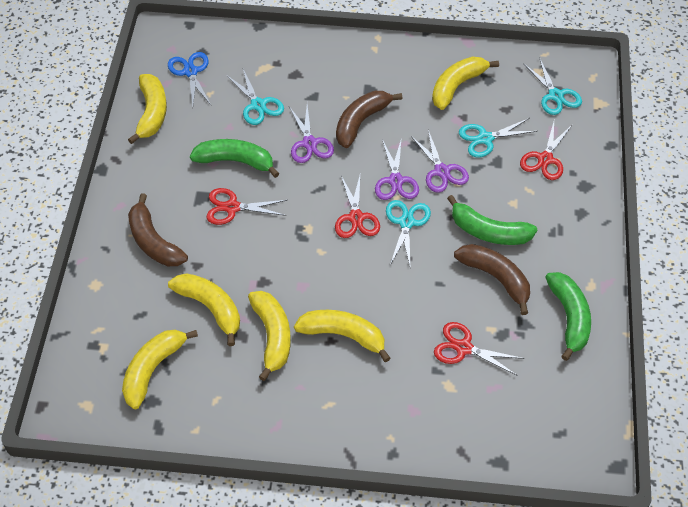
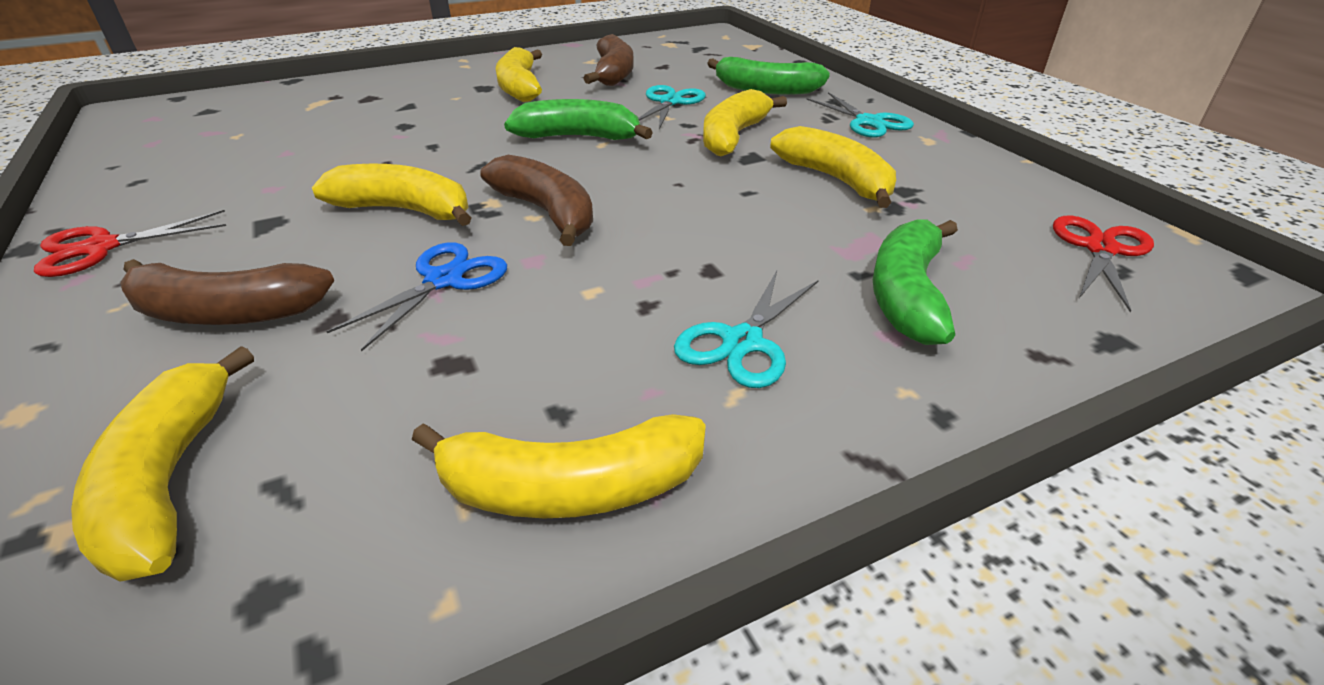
purple scissors: 3 -> 0
red scissors: 4 -> 2
turquoise scissors: 4 -> 3

